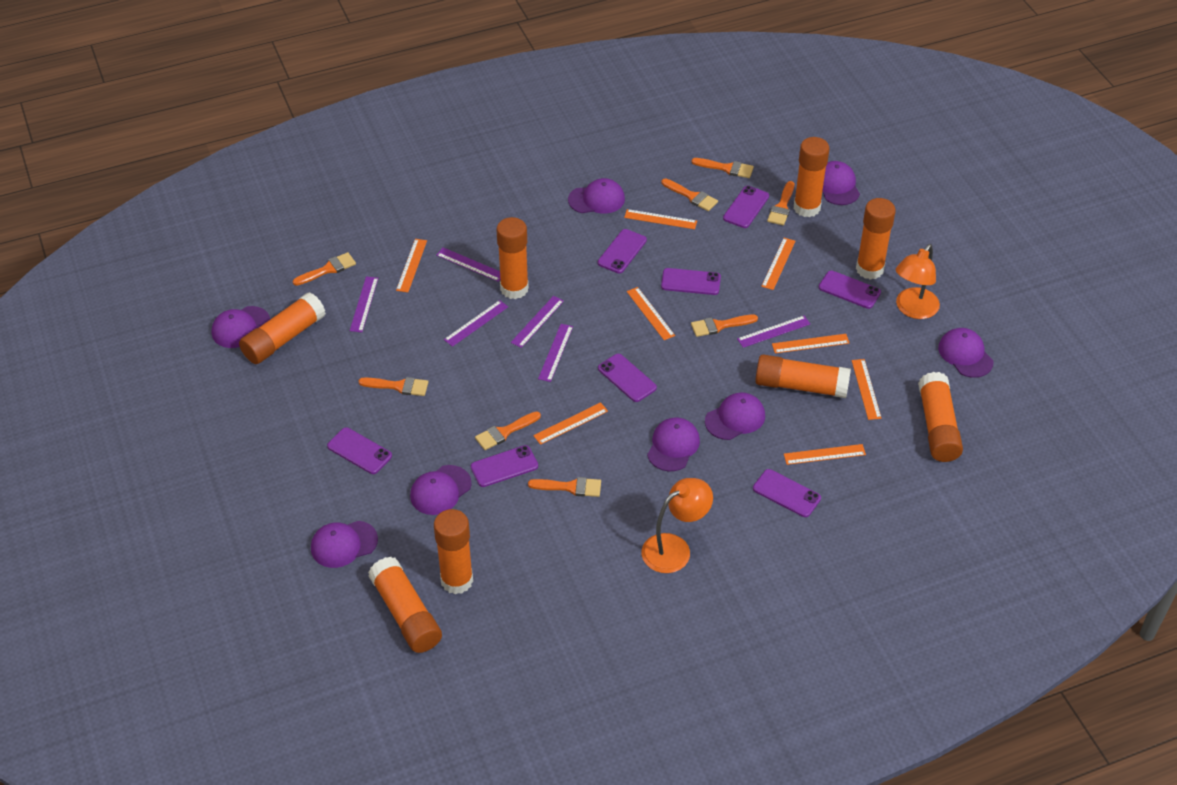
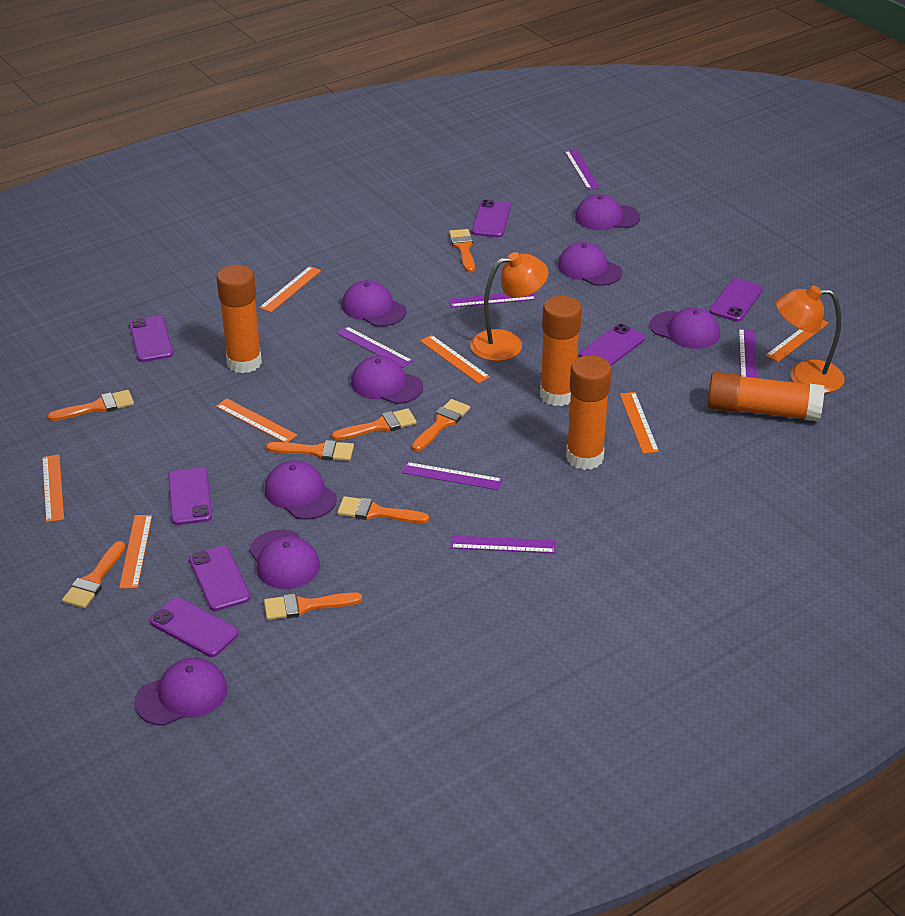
orange glue stick: 8 -> 4
orange ruler: 8 -> 7
purple phone: 8 -> 7

